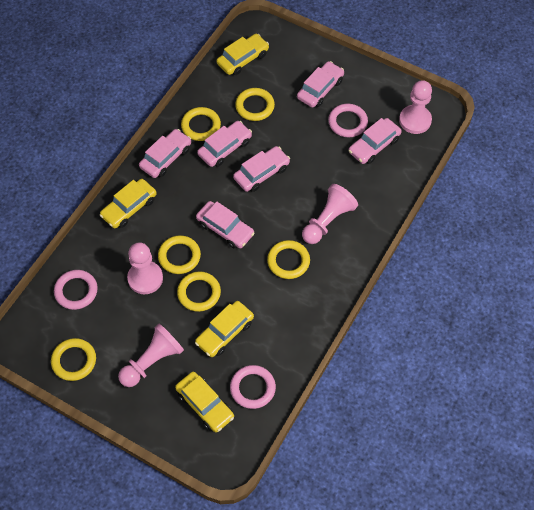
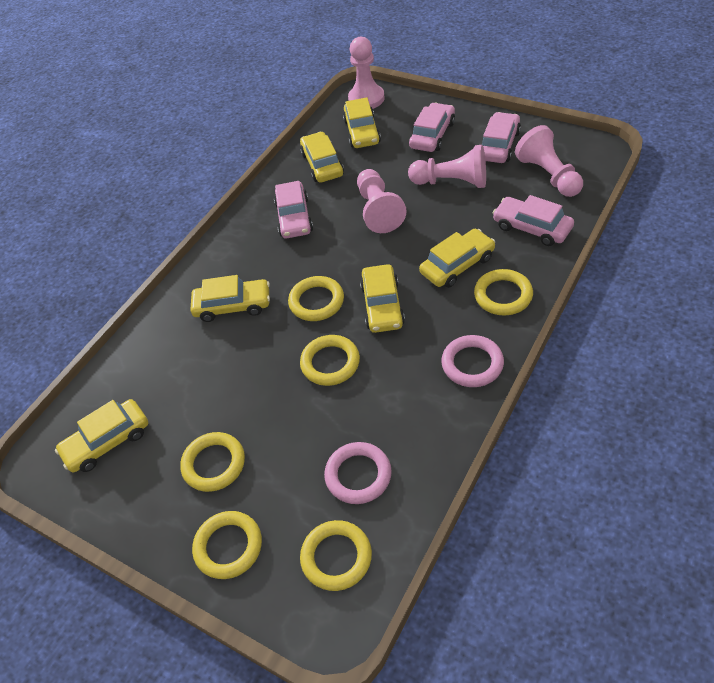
pink car: 6 -> 4
pink ring: 3 -> 2
yellow car: 4 -> 6

